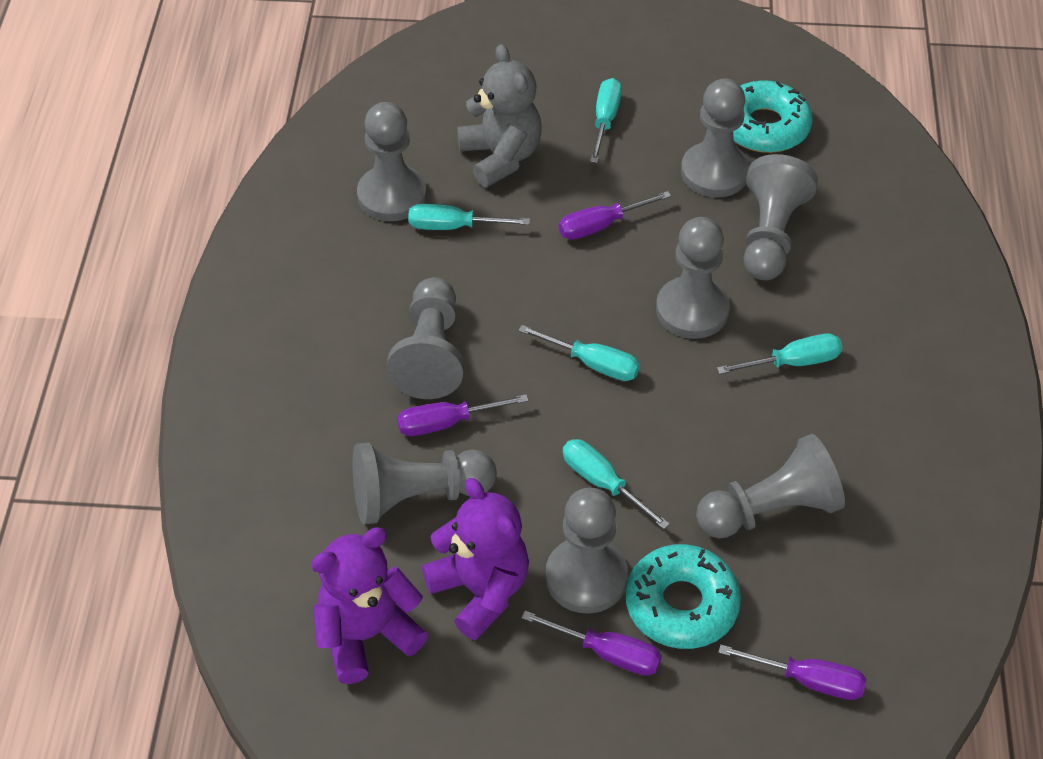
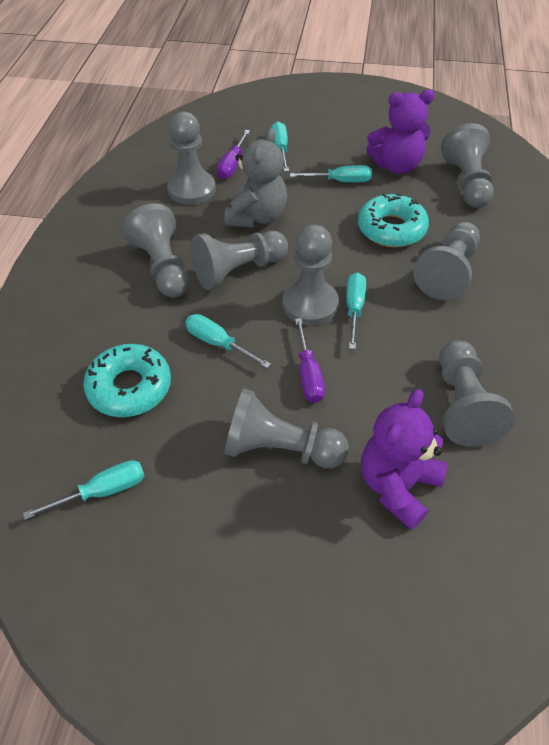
purple screwdriver: 4 -> 2

